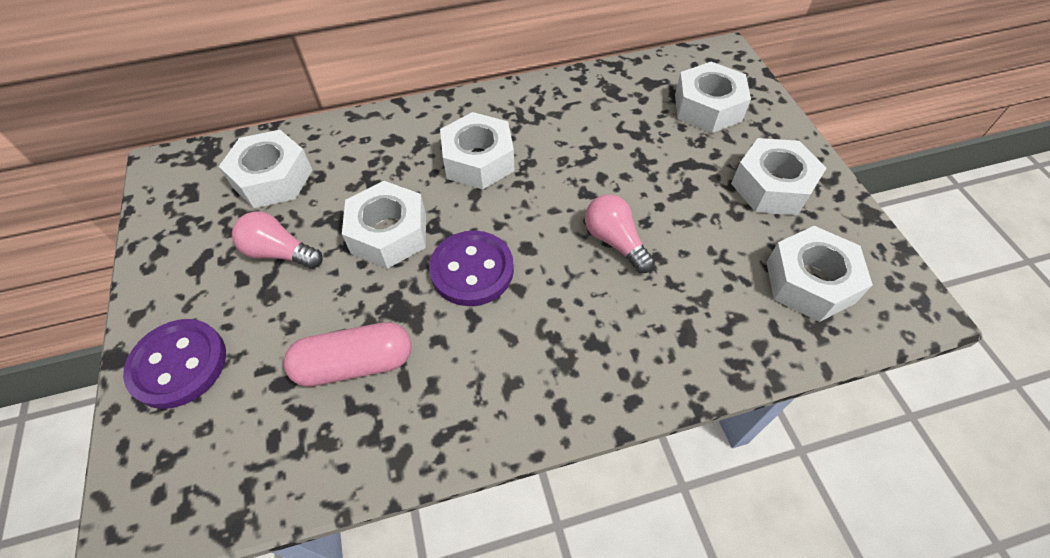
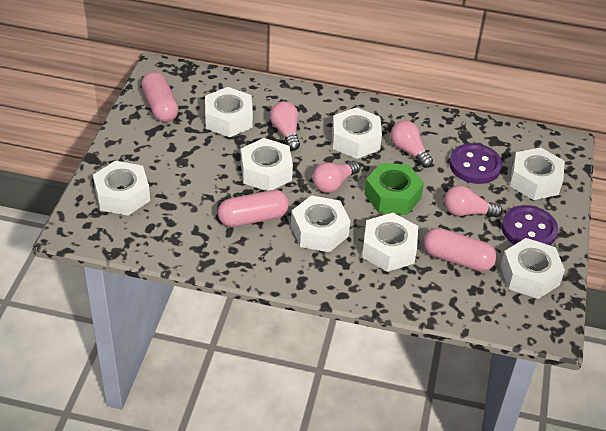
green nut: 0 -> 1
pink capsule: 1 -> 3
pink light bulb: 2 -> 4
white nut: 6 -> 8

